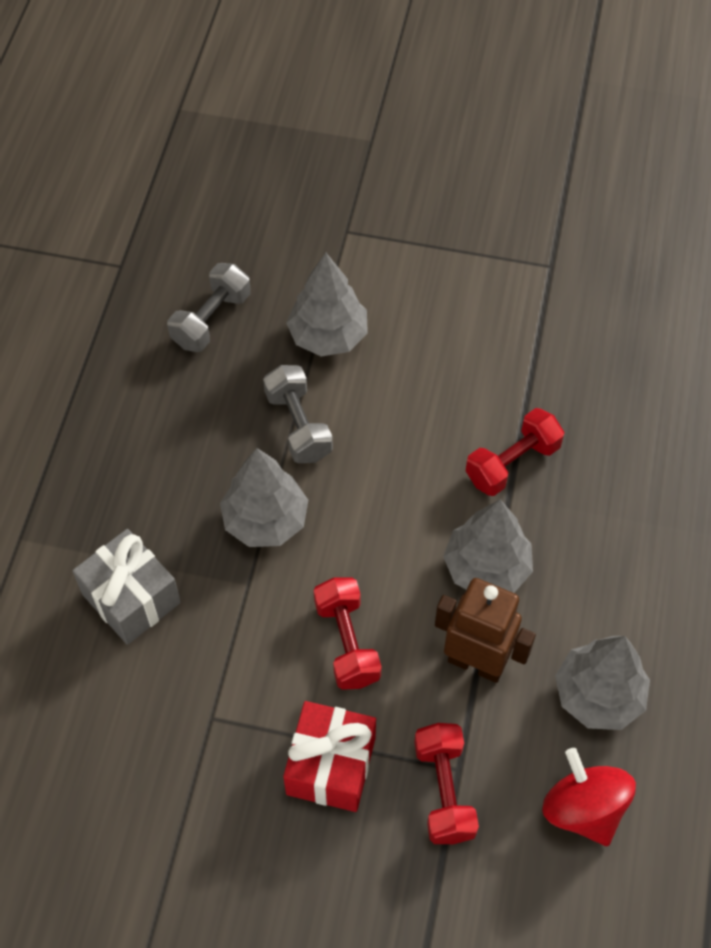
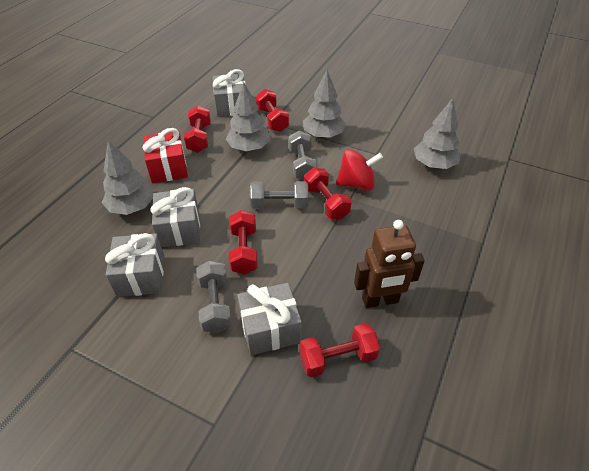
grey dumbbell: 2 -> 3
grey gift: 1 -> 4
red dumbbell: 3 -> 5

